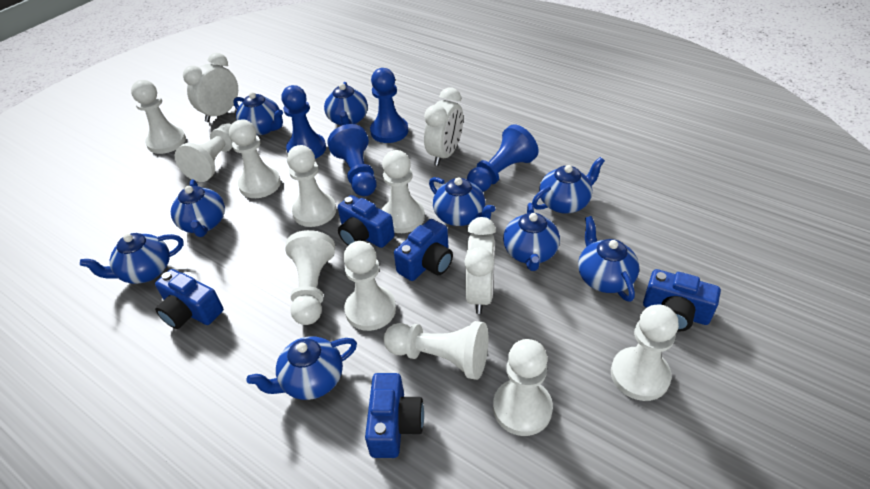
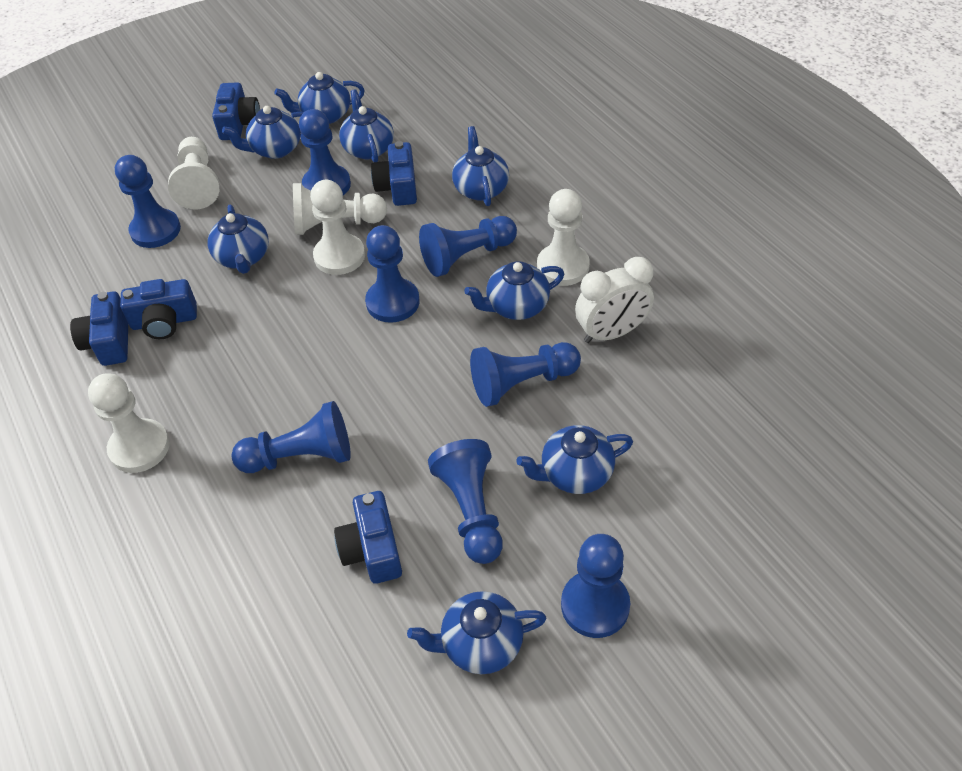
blue pawn: 4 -> 8
blue teapot: 9 -> 8
white clock: 3 -> 1
white pawn: 10 -> 5

